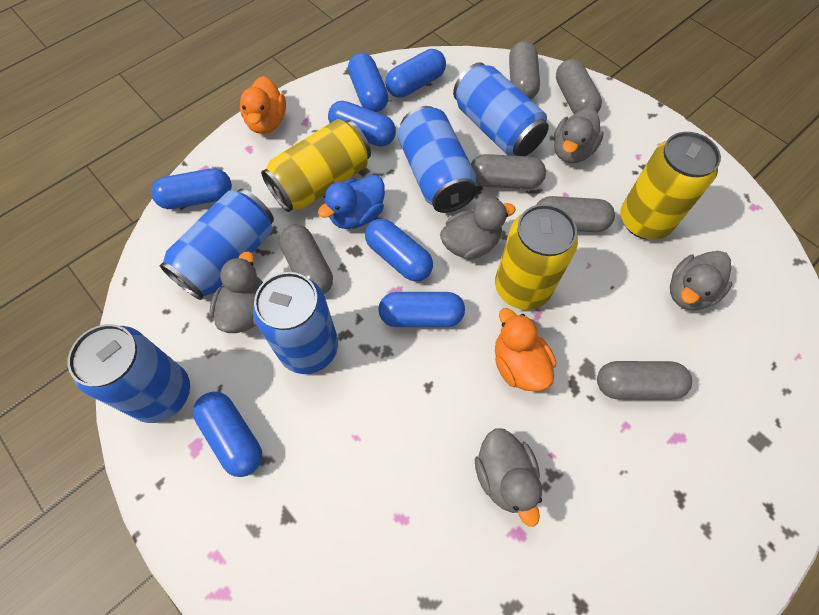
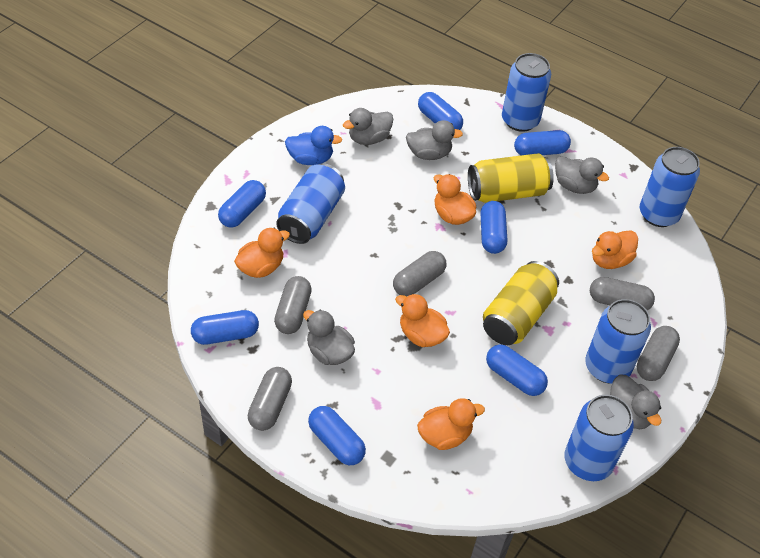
grey capsule: 6 -> 5
orange duck: 2 -> 5
yellow can: 3 -> 2

